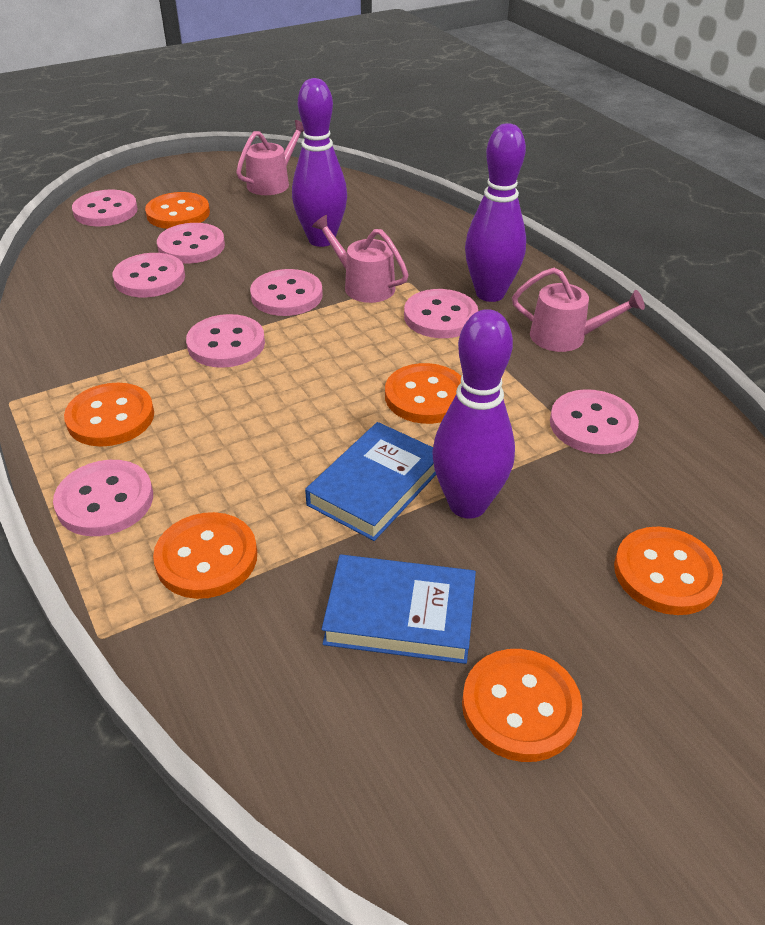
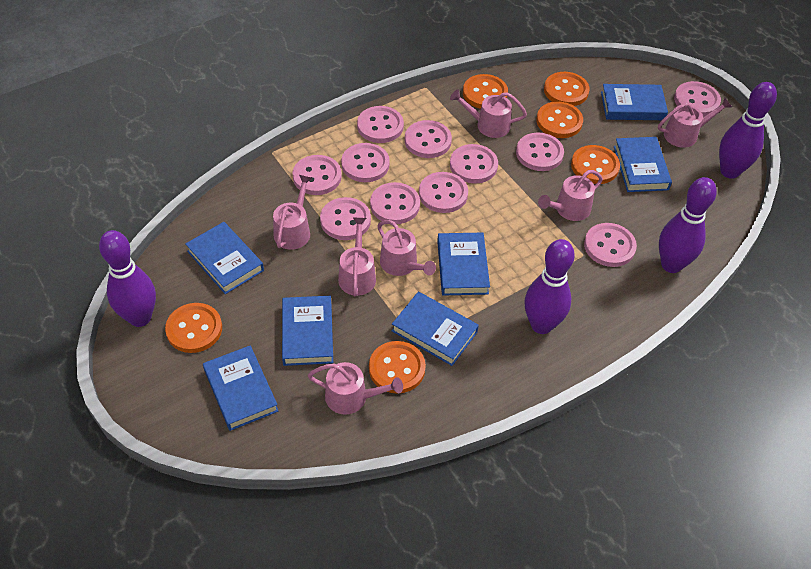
blue book: 2 -> 7
pink button: 8 -> 11
pink watering can: 3 -> 7
purple bowling pin: 3 -> 4

